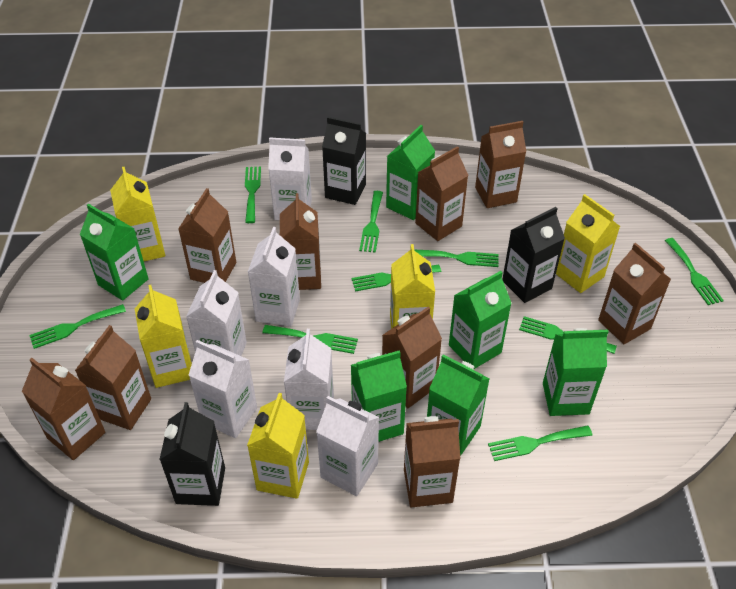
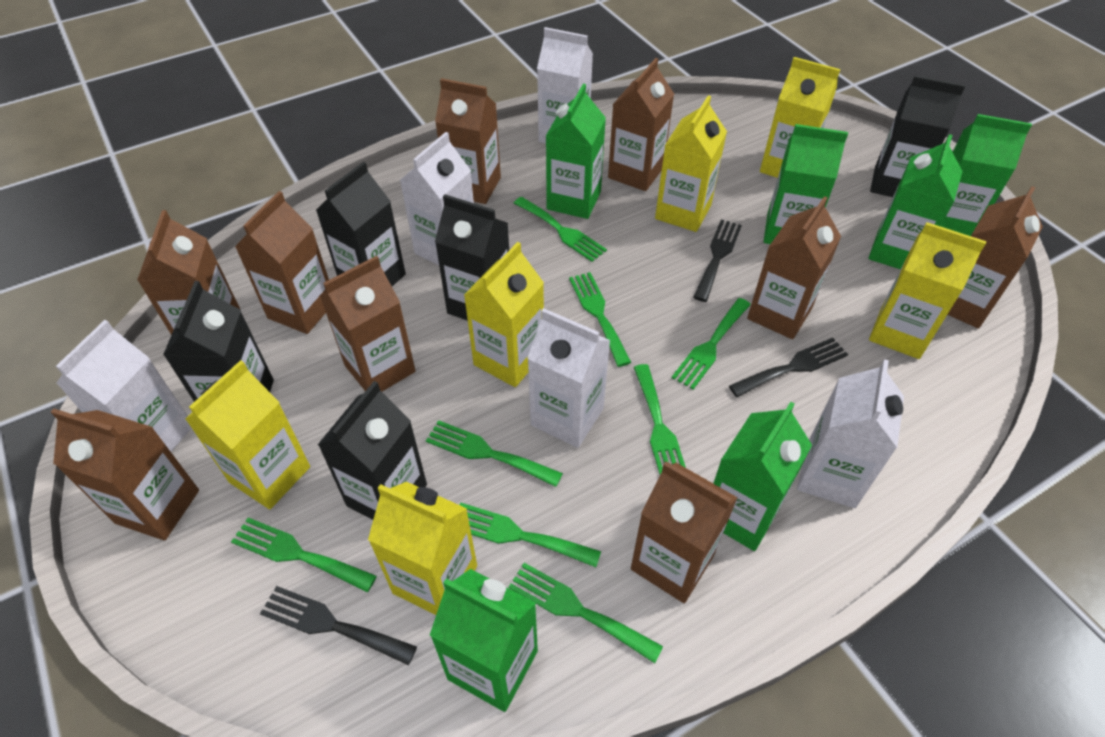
black carton: 3 -> 5
black fork: 0 -> 3
green fork: 9 -> 8
white carton: 6 -> 5
yellow carton: 5 -> 6

